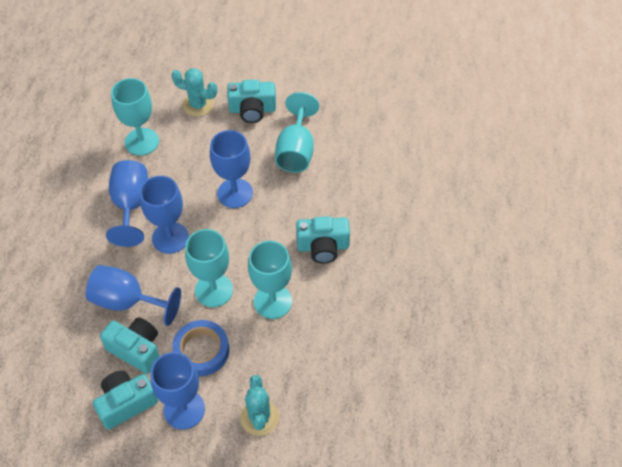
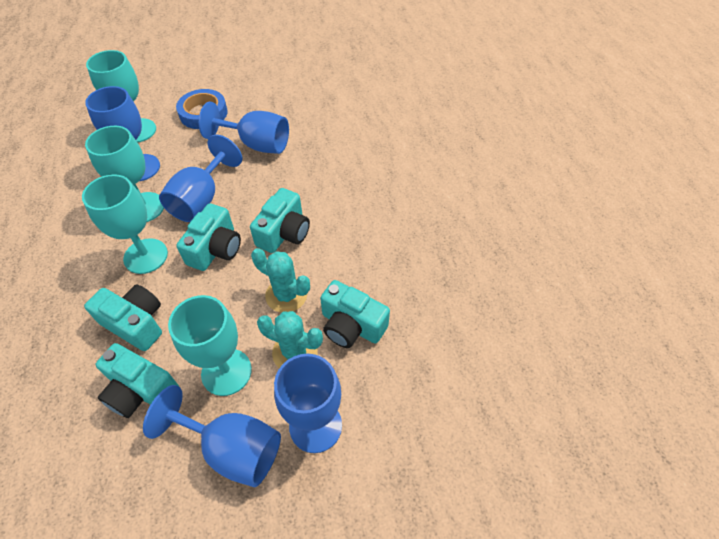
turquoise camera: 4 -> 5

